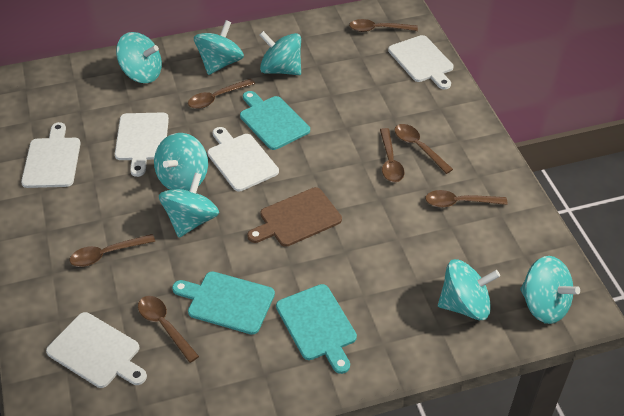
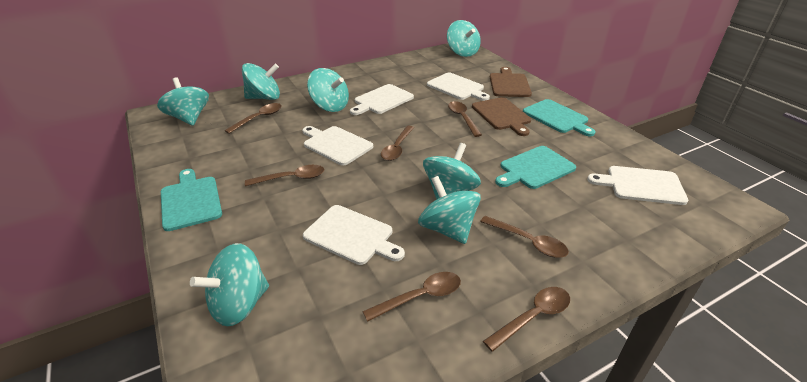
brown cutting board: 1 -> 2

